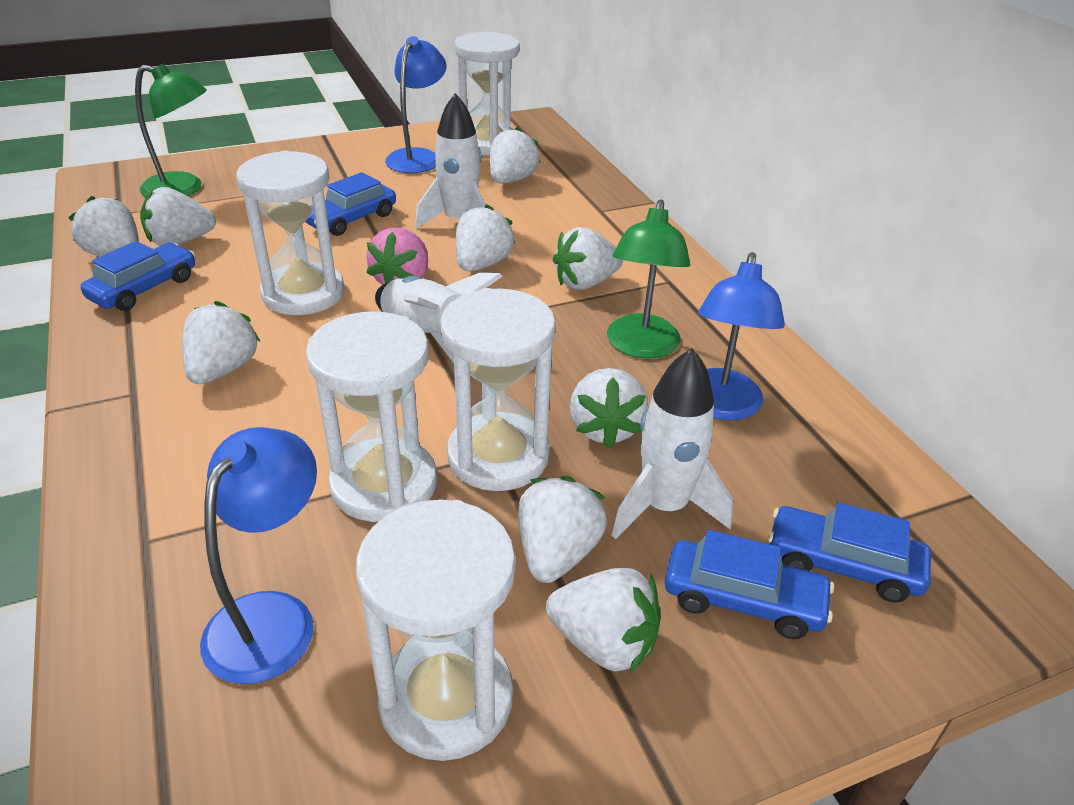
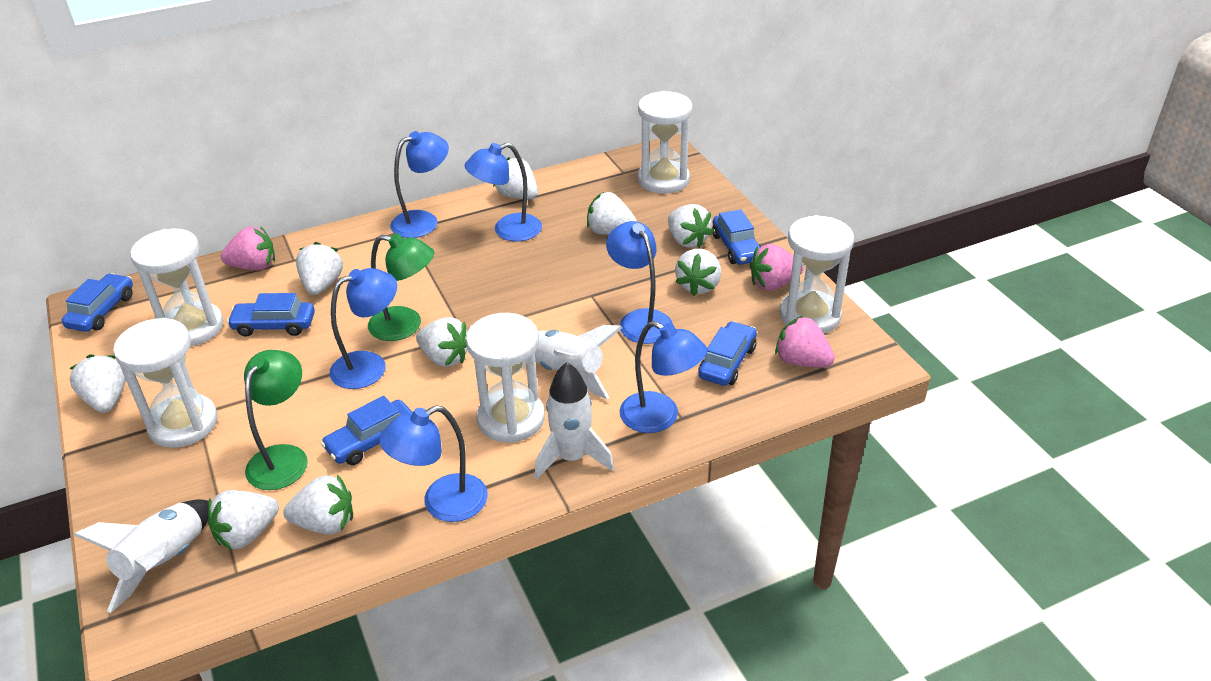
blue car: 4 -> 5
blue lamp: 3 -> 6
pink strawberry: 1 -> 3

